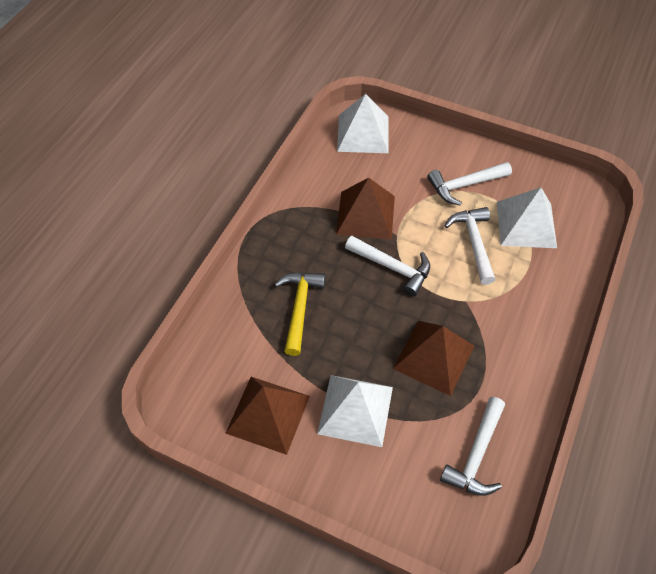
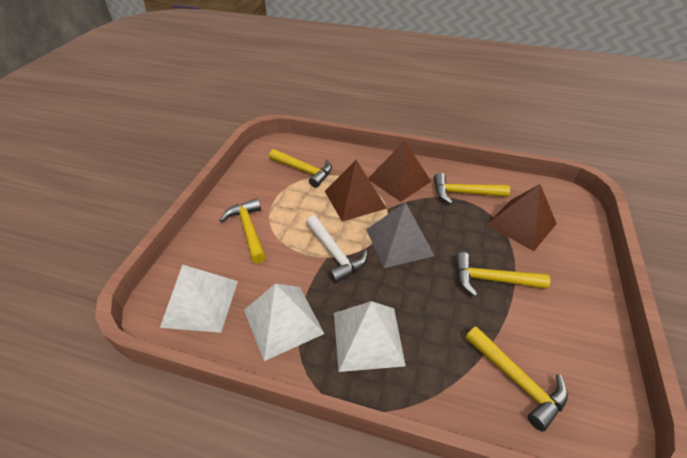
grey pyramid: 0 -> 1
white hammer: 4 -> 1
yellow hammer: 1 -> 5

